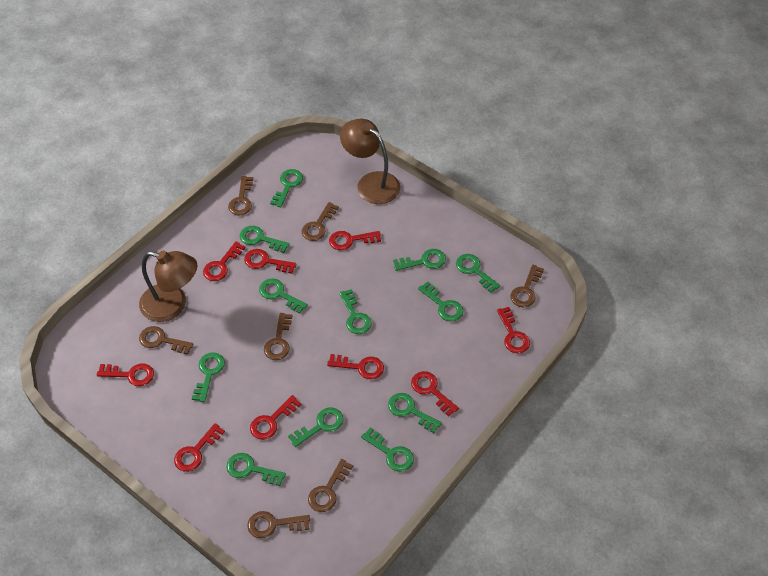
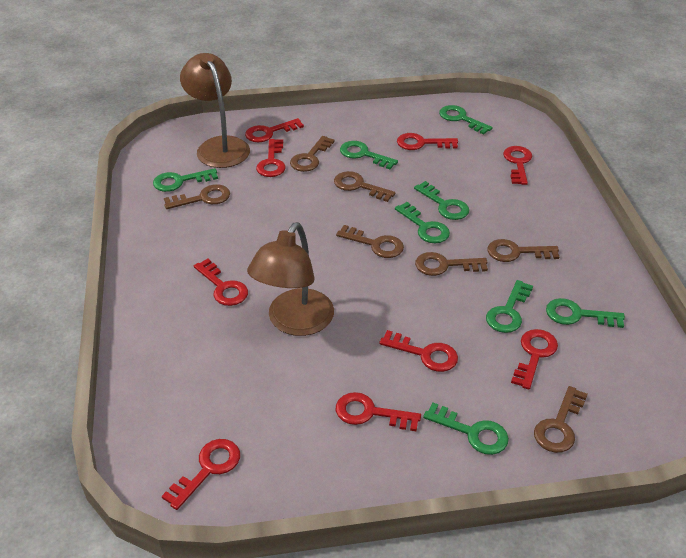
green key: 12 -> 8

